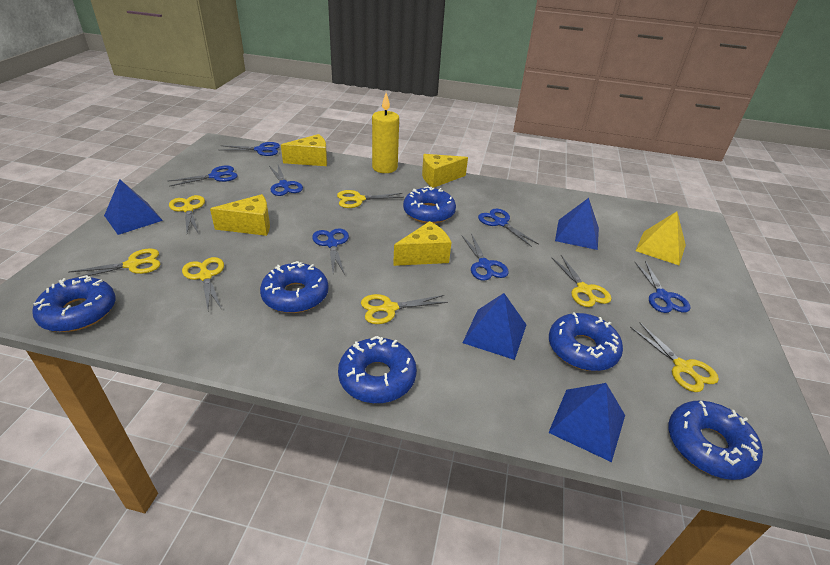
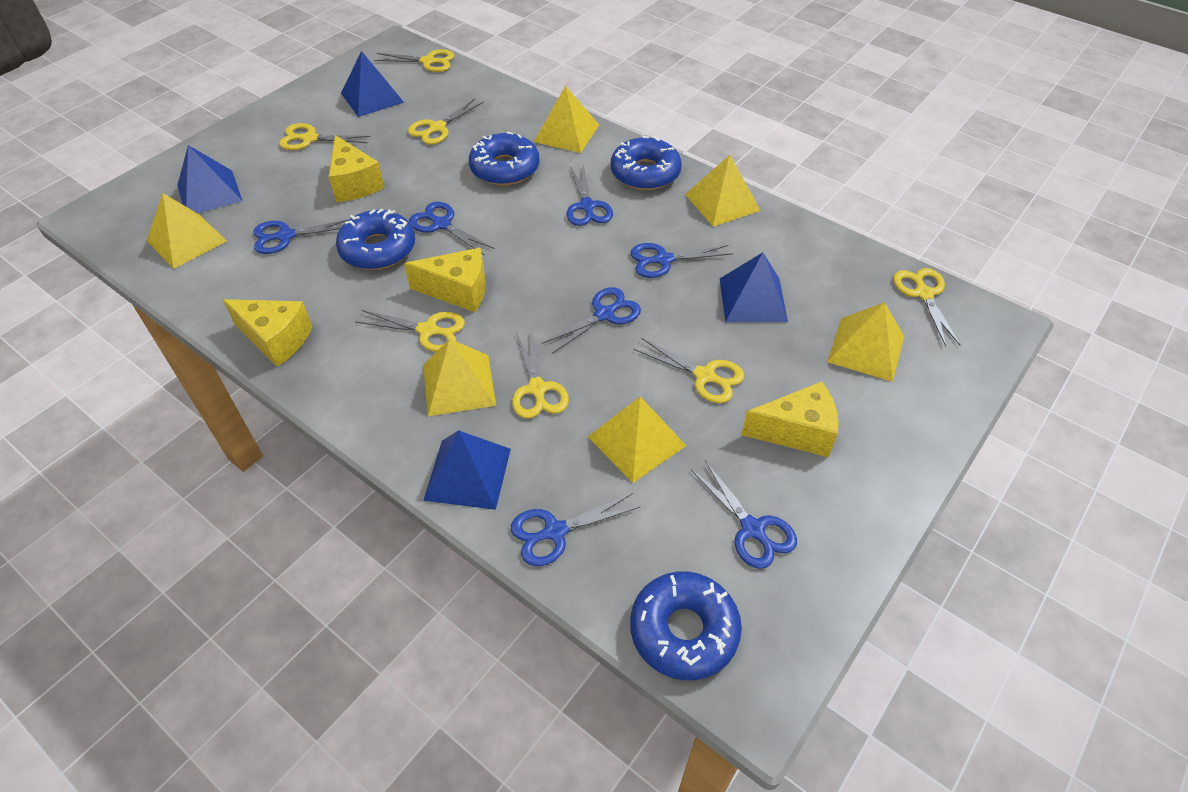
blue donut: 6 -> 4
yellow candle: 1 -> 0
yellow pyramid: 1 -> 6

